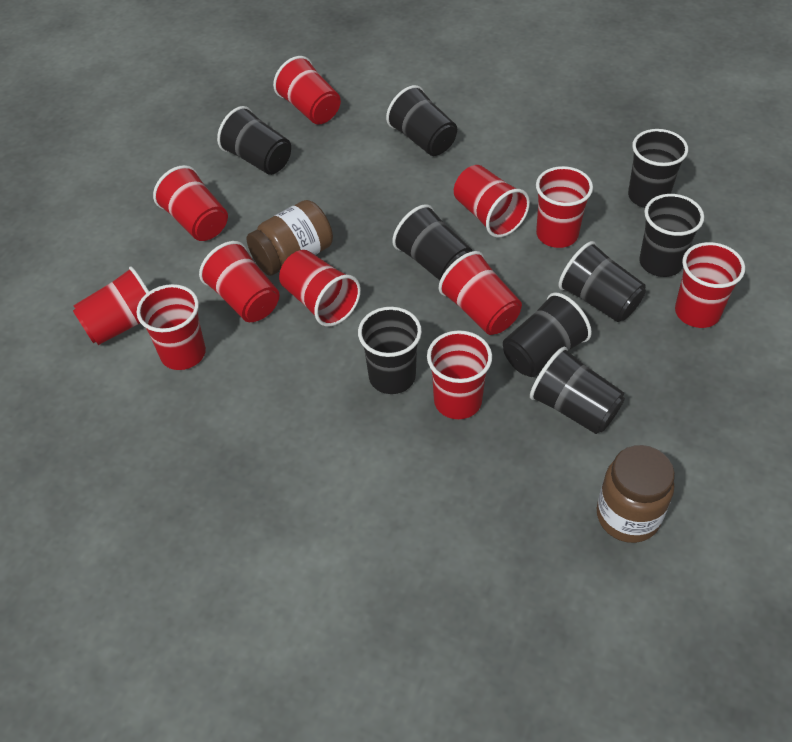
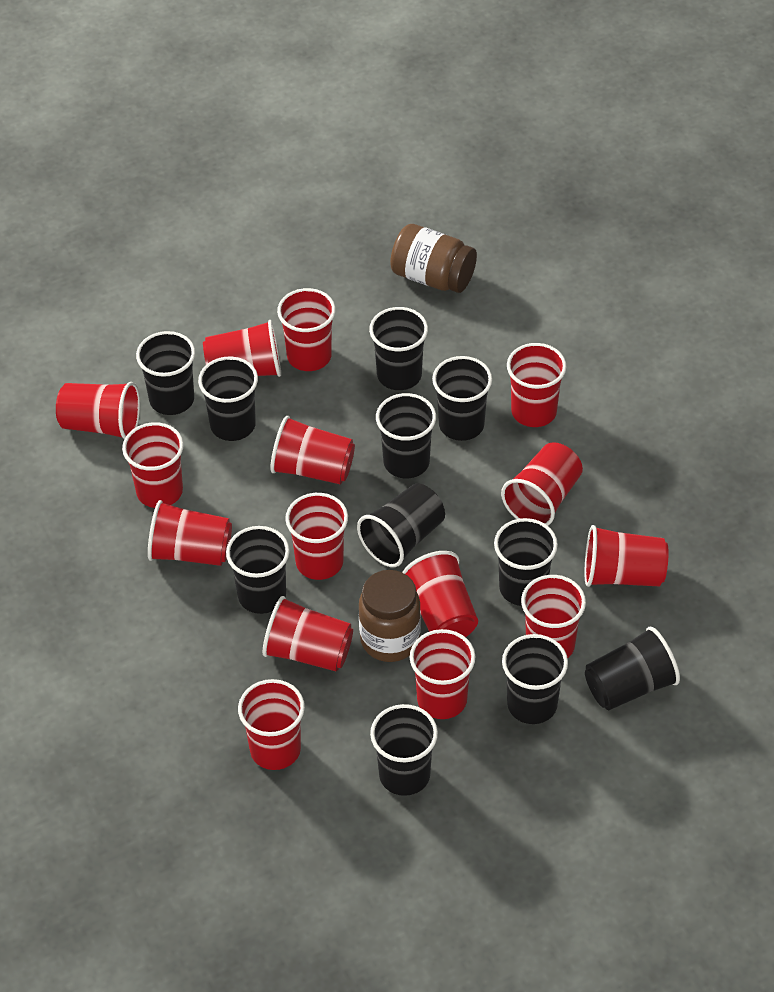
black cup: 9 -> 11
red cup: 11 -> 15

